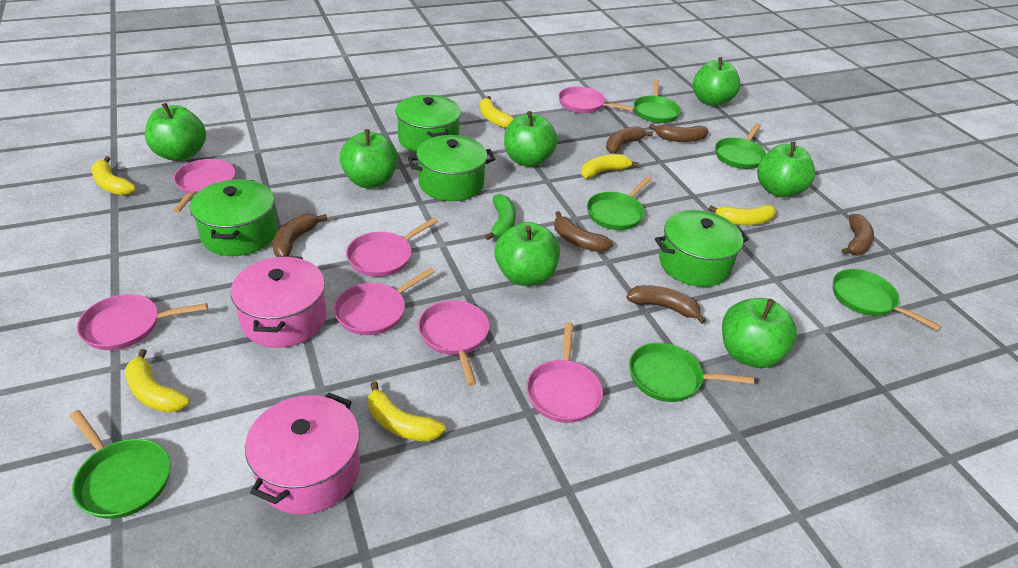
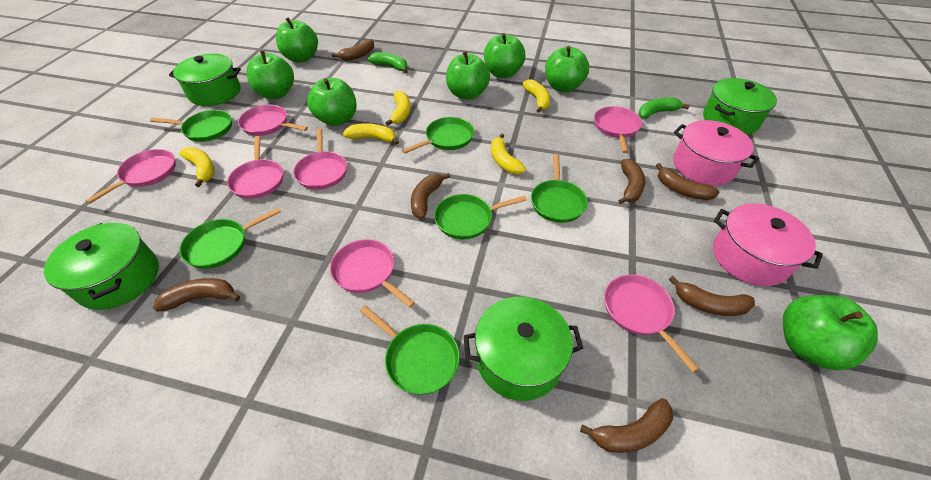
brown banana: 6 -> 7
green banana: 1 -> 2
yellow banana: 6 -> 5

